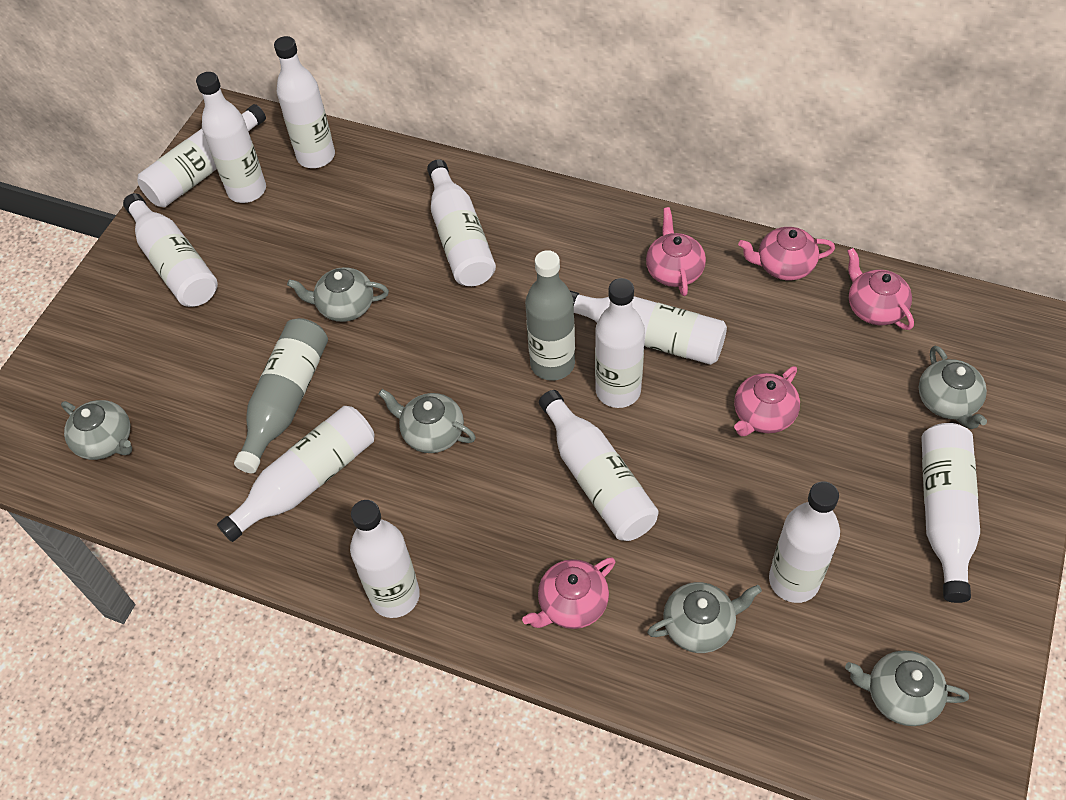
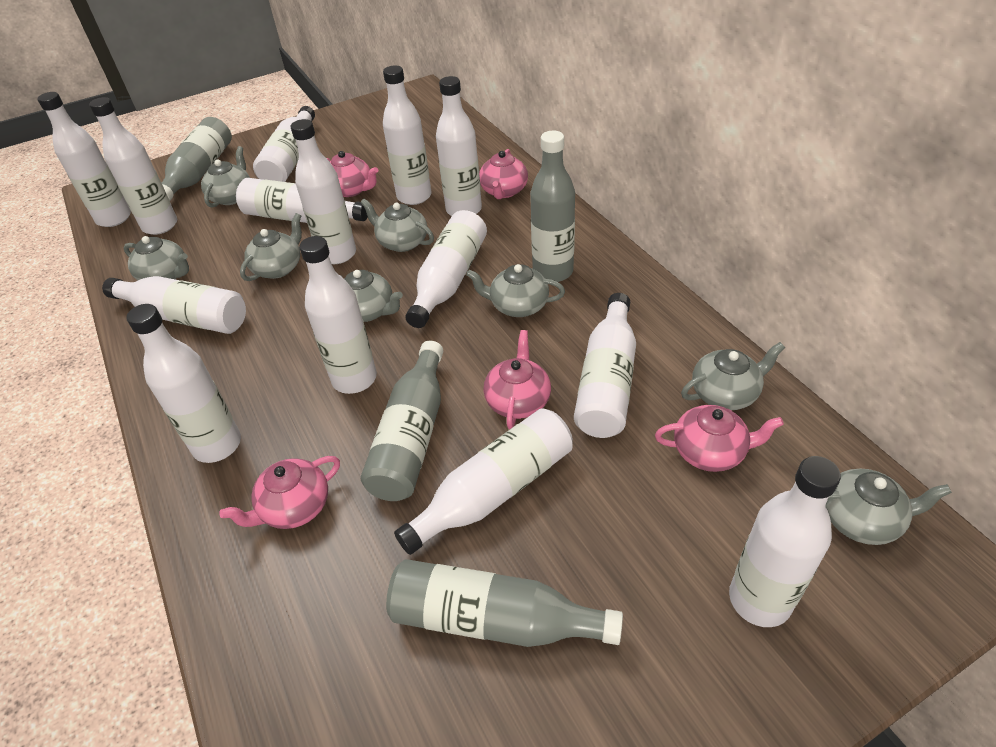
grey bottle: 2 -> 4
grey teapot: 6 -> 8
white bottle: 12 -> 14

